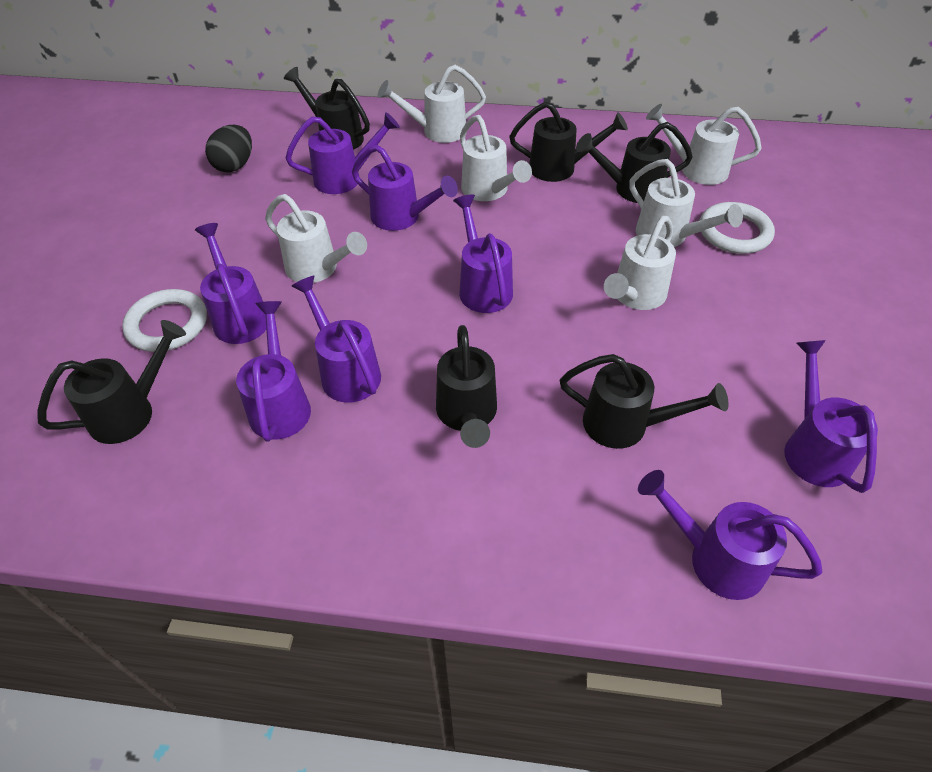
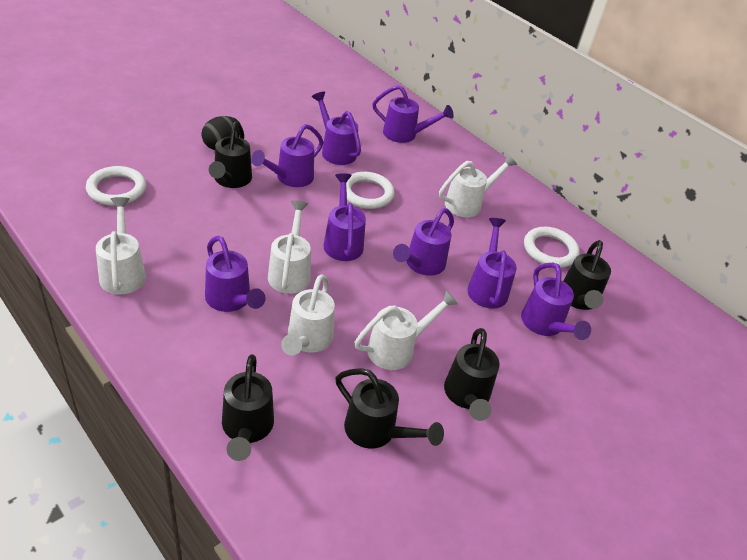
black watering can: 6 -> 5
white ring: 2 -> 3
white watering can: 6 -> 5

